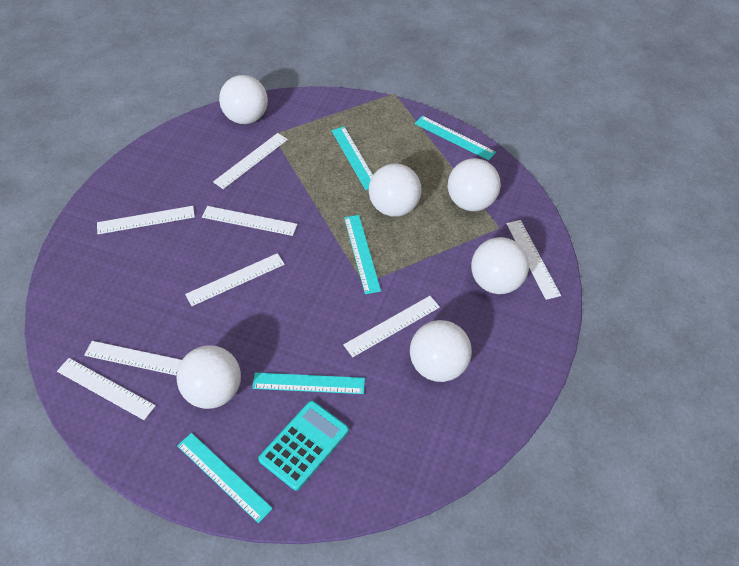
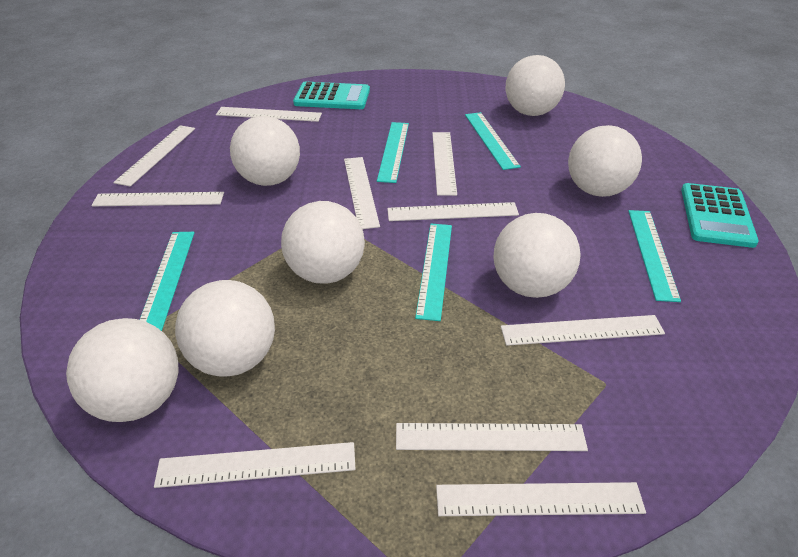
turquoise calculator: 1 -> 2
white ball: 6 -> 7
white ruler: 8 -> 10

